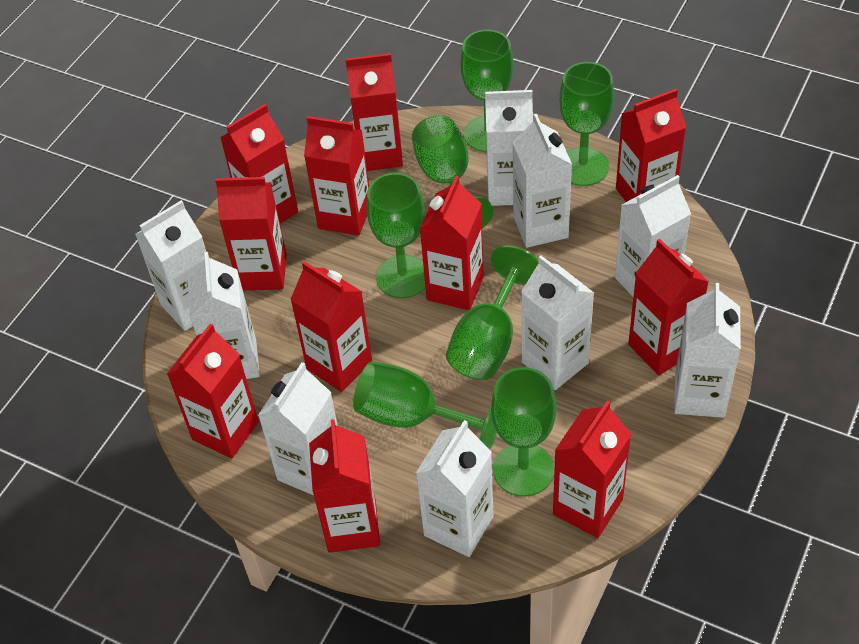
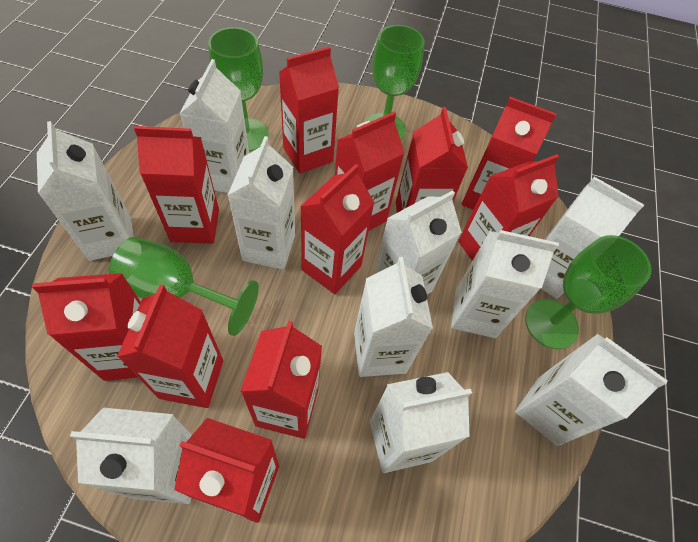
green goblet: 7 -> 4
white carton: 9 -> 10

